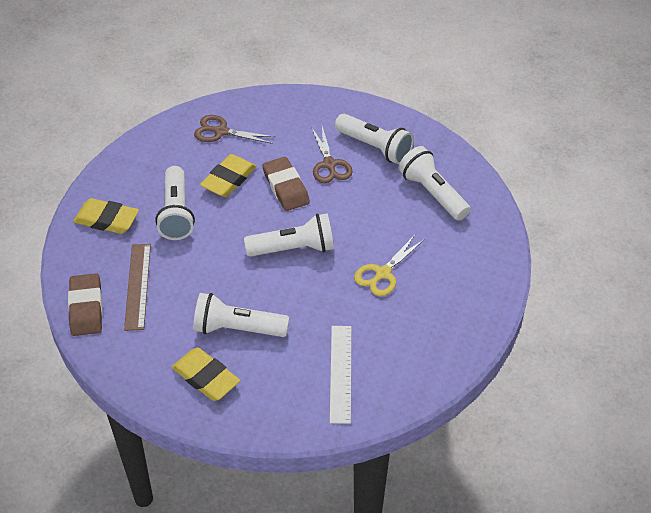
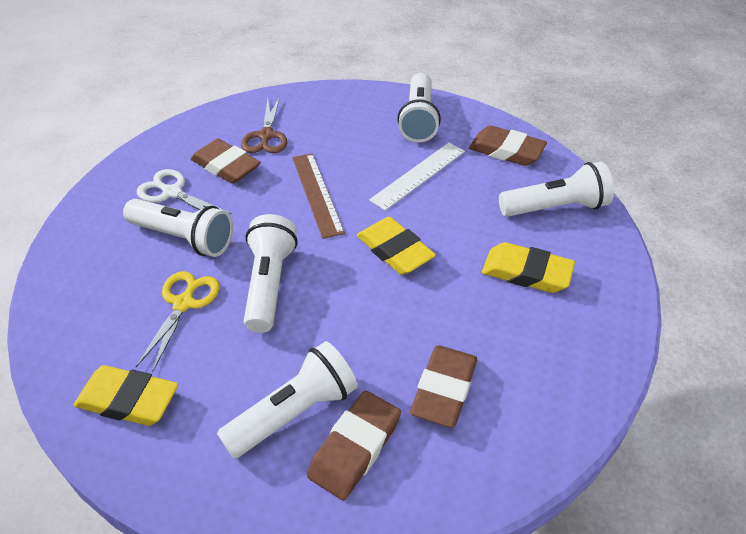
brown eraser: 2 -> 4
brown scissors: 2 -> 1
white scissors: 0 -> 1

